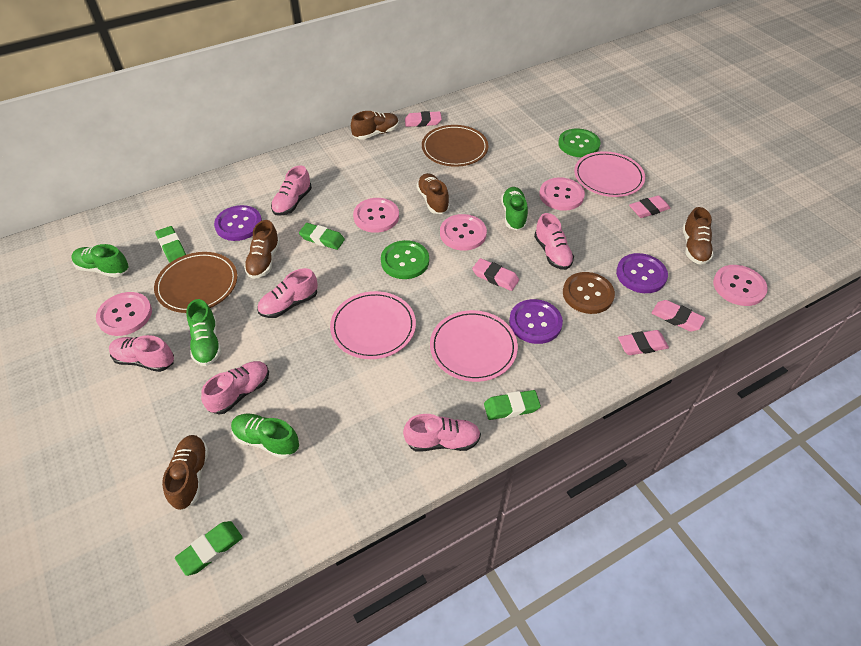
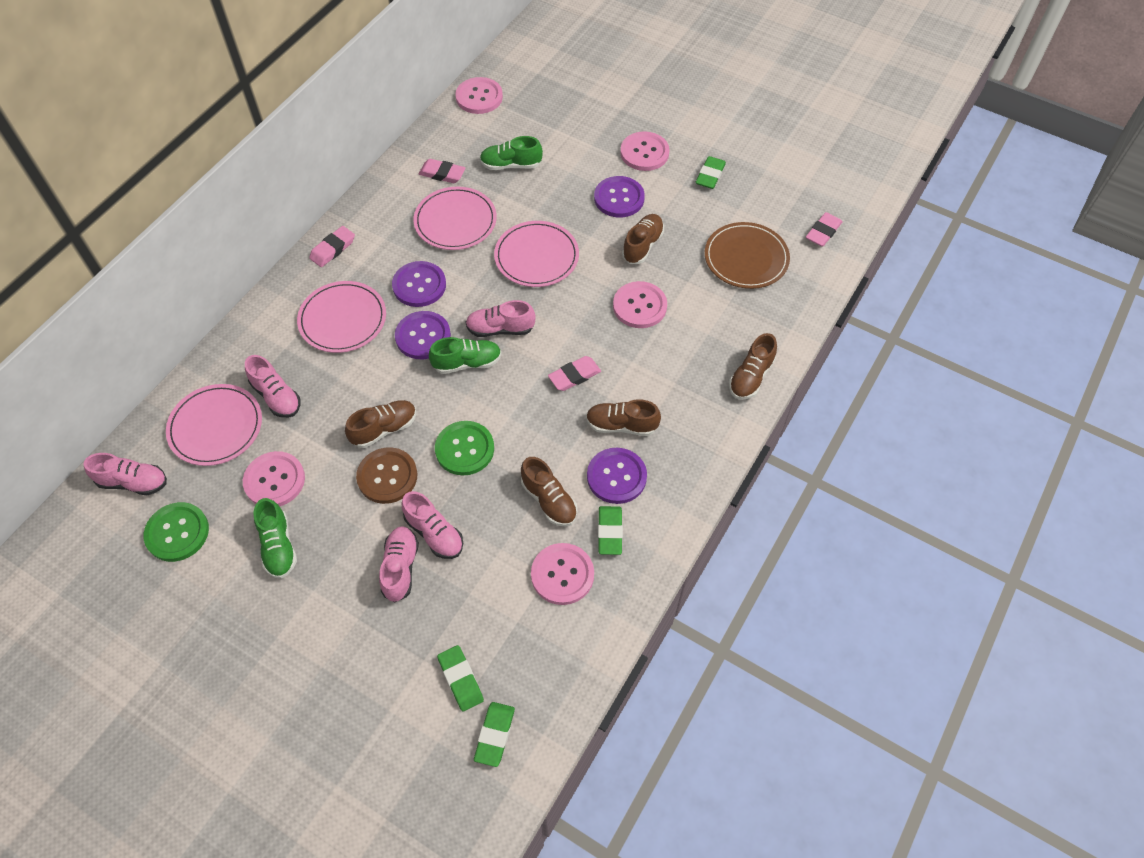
brown plate: 2 -> 1
green shoe: 4 -> 3
pink eraser: 5 -> 4
pink plate: 3 -> 4
pink shoe: 6 -> 5
purple button: 3 -> 4

